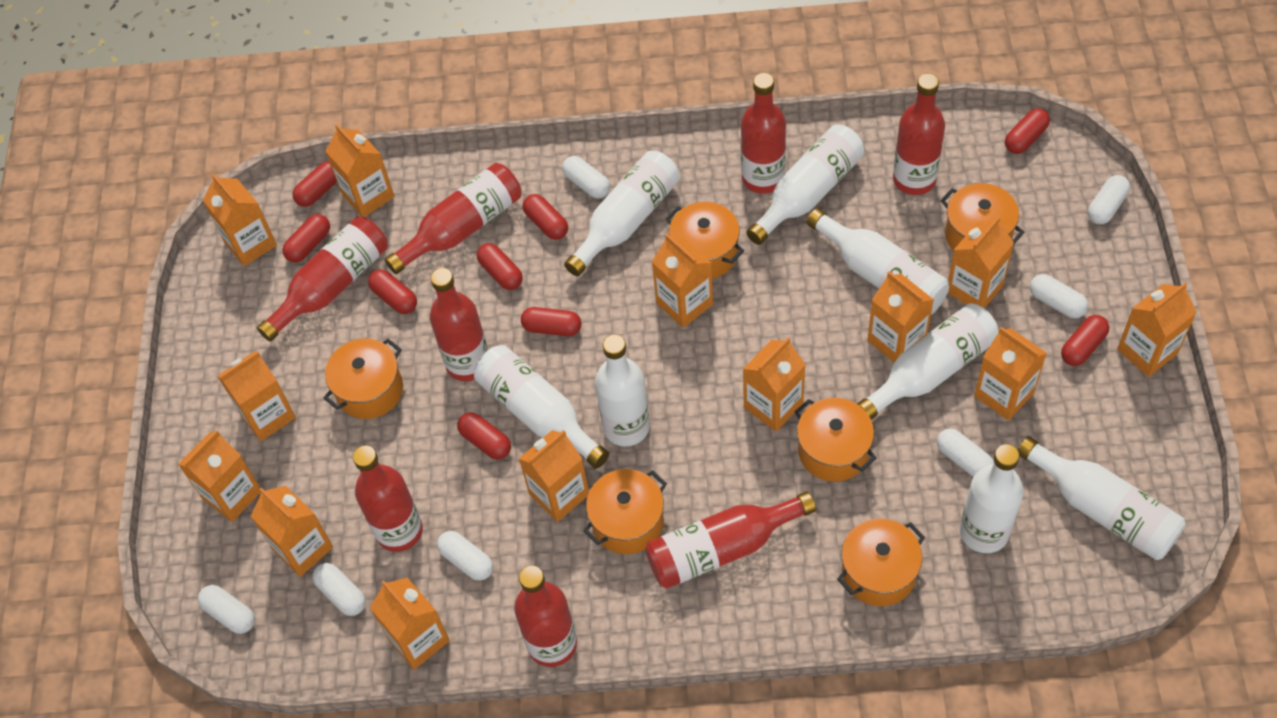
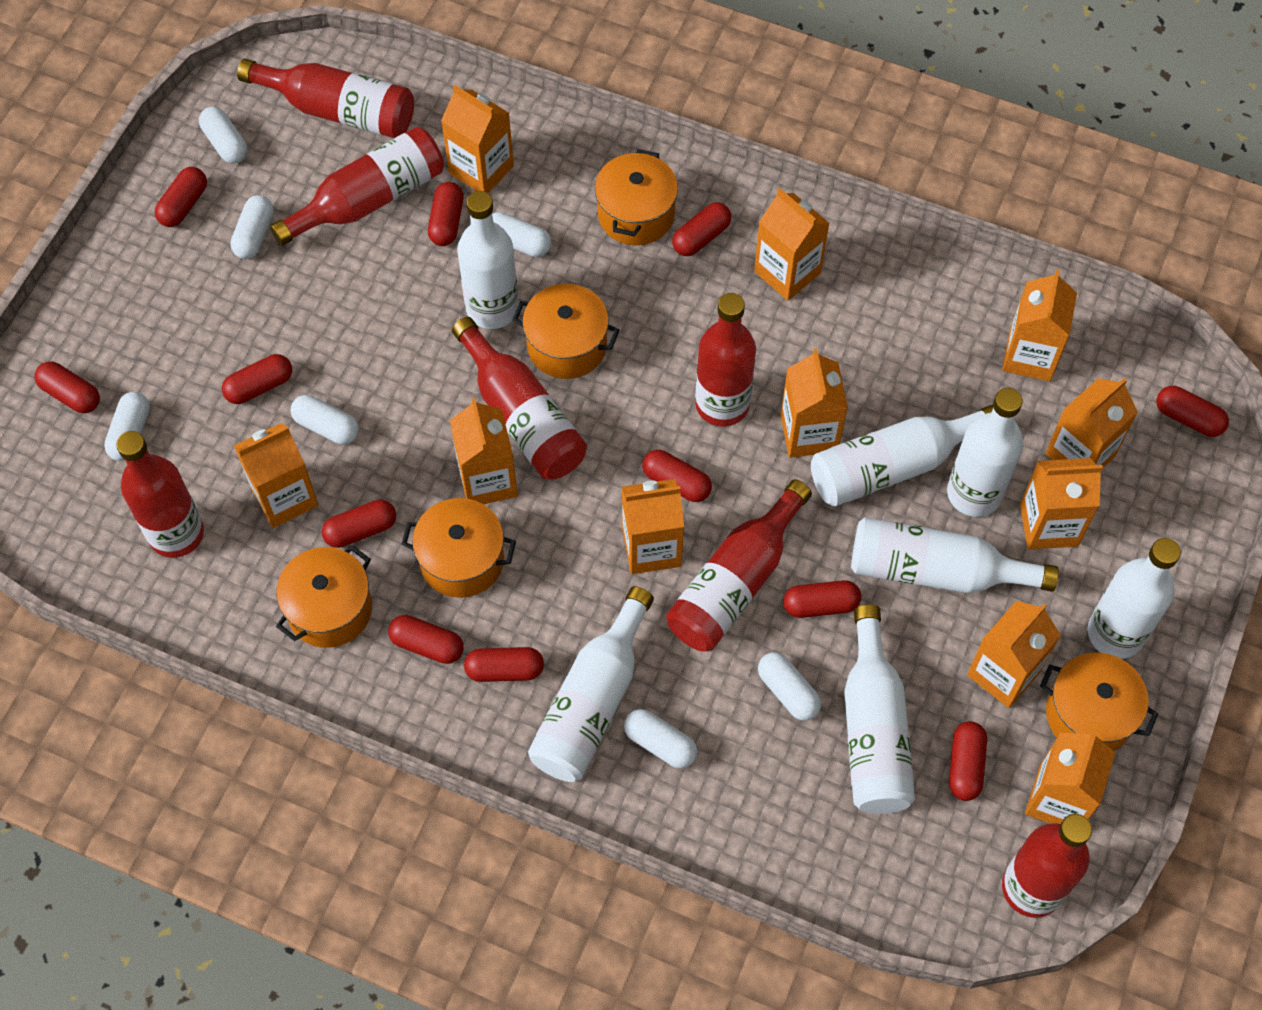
orange carton: 13 -> 11
orange pot: 6 -> 5
red bottle: 8 -> 7
red capsule: 9 -> 12
white bottle: 8 -> 7

